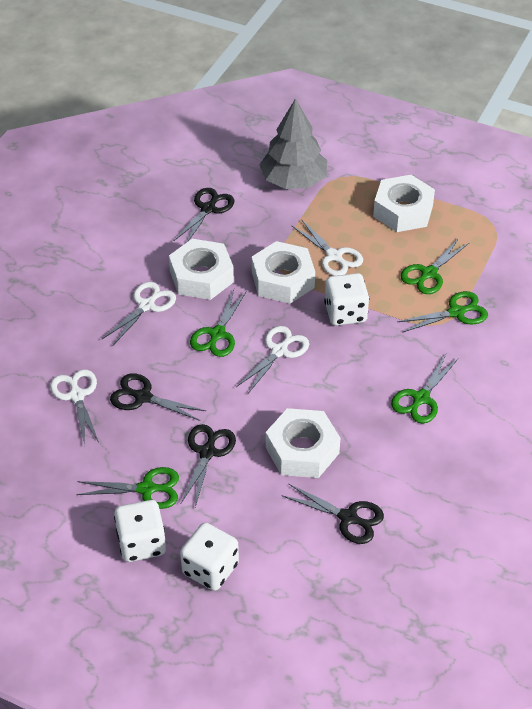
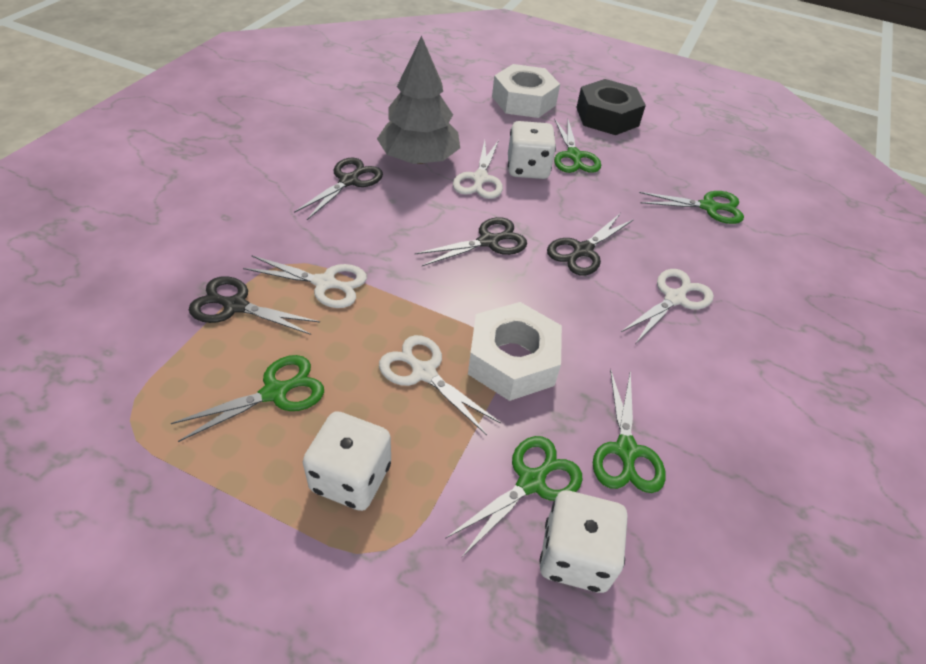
black nut: 0 -> 1
white nut: 4 -> 2

